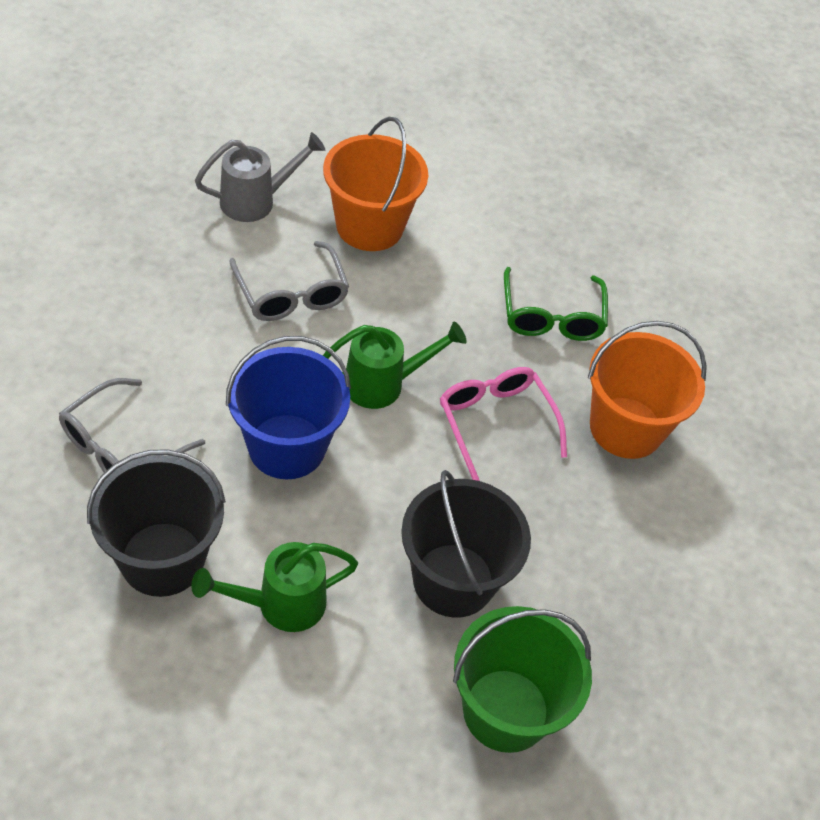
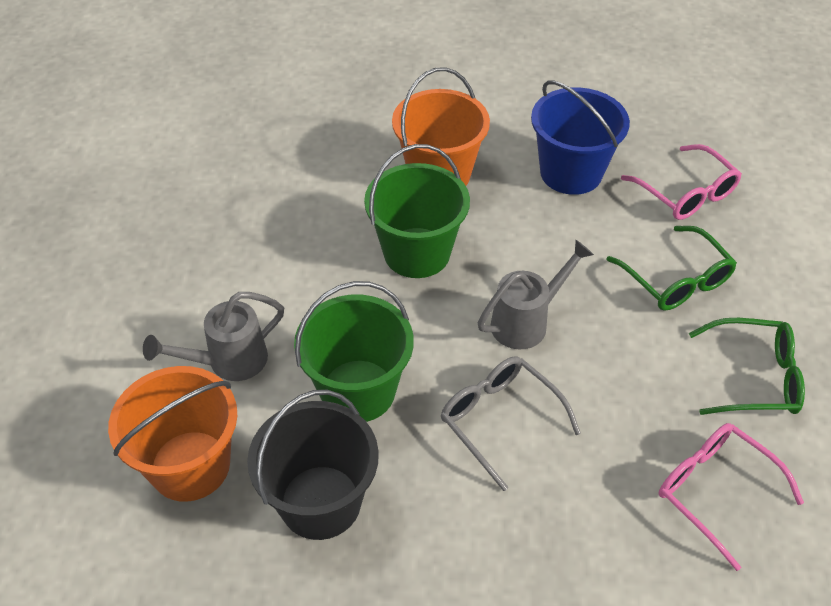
black bucket: 2 -> 1
green bucket: 1 -> 2
green glasses: 1 -> 2
green watering can: 2 -> 0
grey glasses: 2 -> 1
grey watering can: 1 -> 2
pink glasses: 1 -> 2

